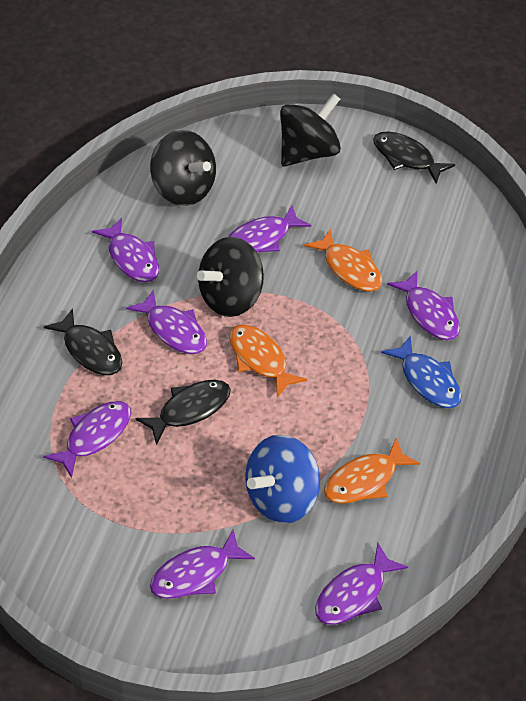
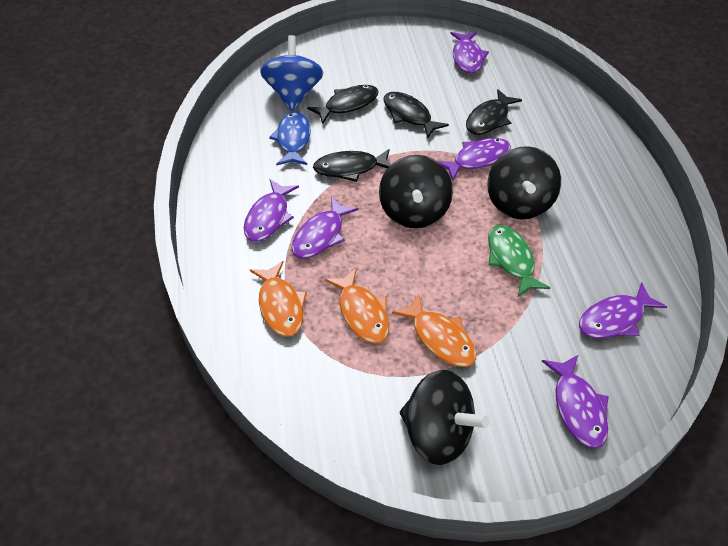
black fish: 3 -> 4
green fish: 0 -> 1
purple fish: 7 -> 6

